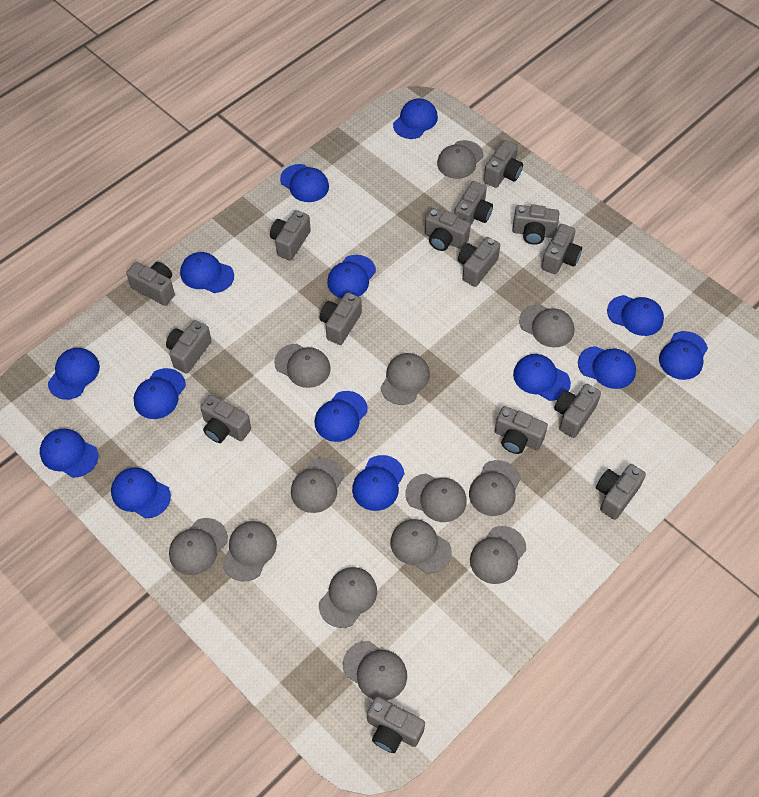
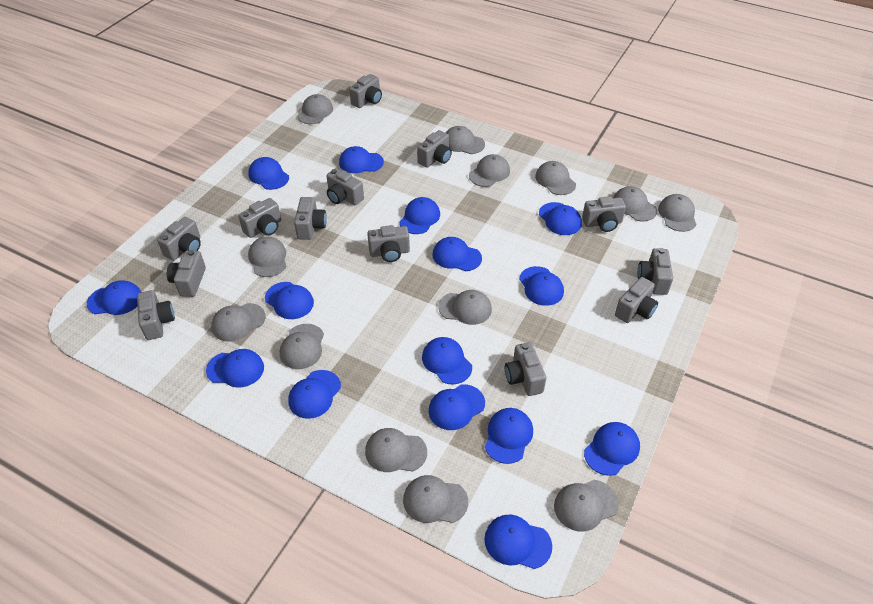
blue cap: 14 -> 15
grey camera: 15 -> 13

